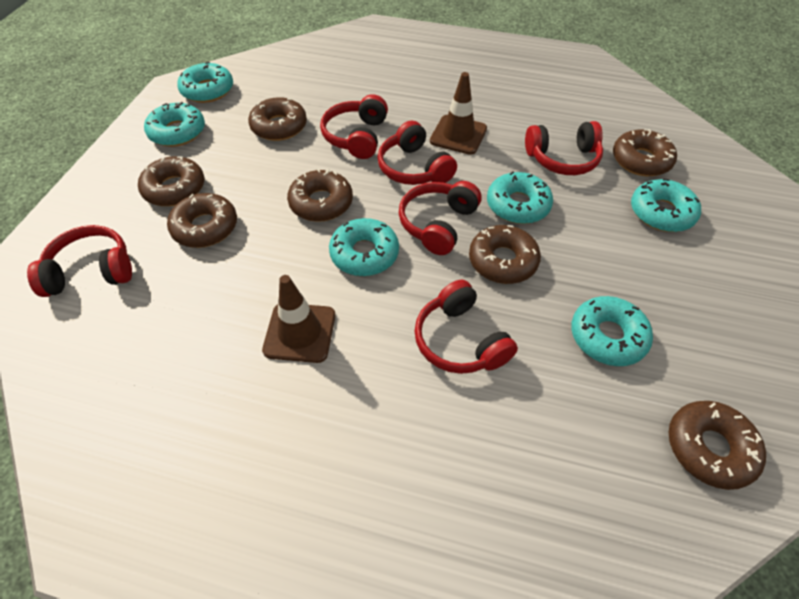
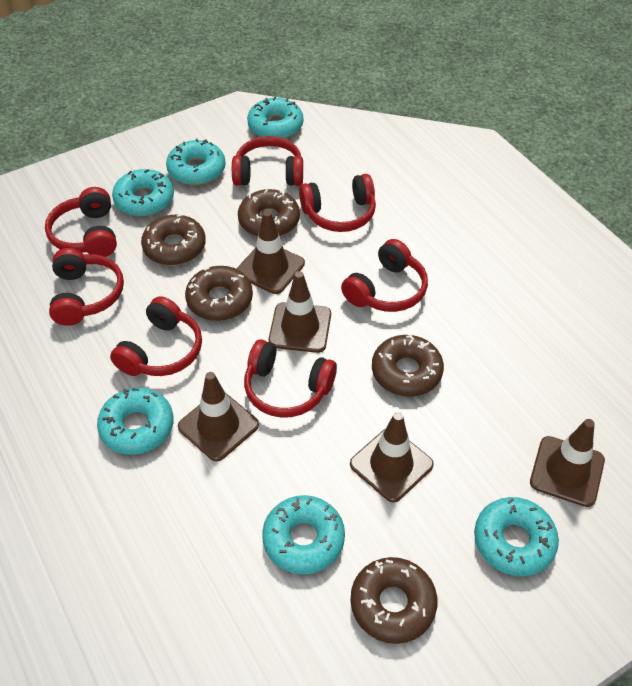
brown donut: 7 -> 5
brown traffic cone: 2 -> 5
red headphones: 6 -> 7

